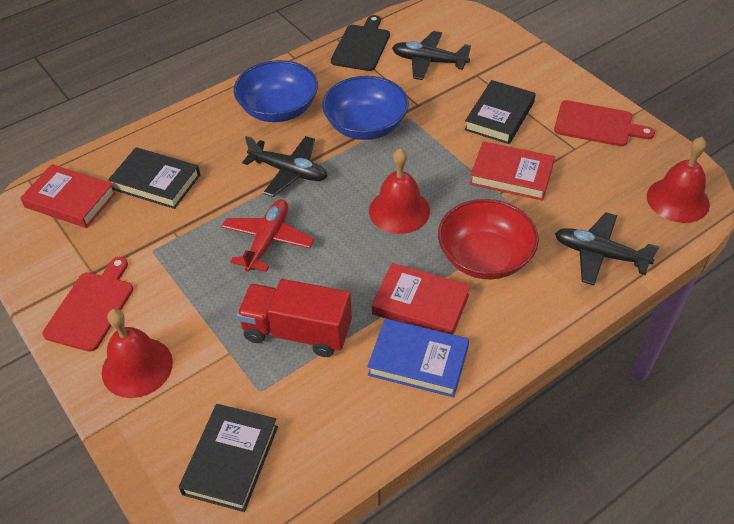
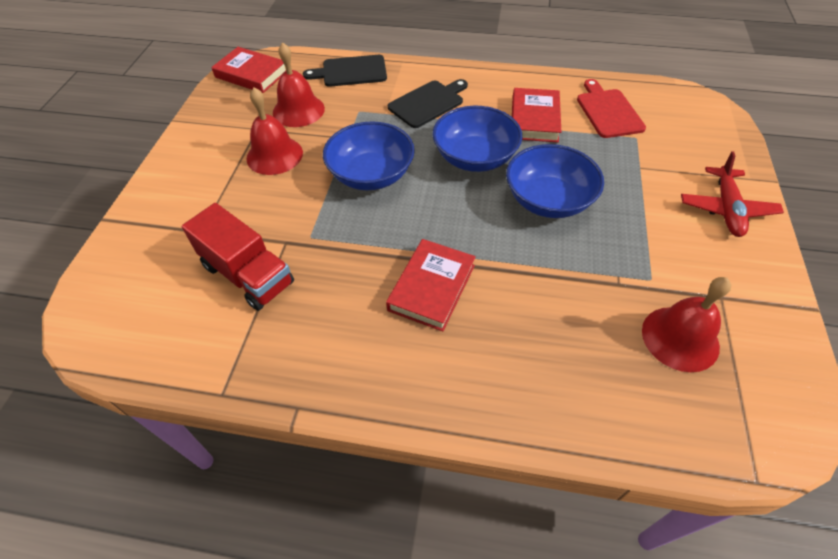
black book: 3 -> 0
black cutting board: 1 -> 2
black plane: 3 -> 0
blue book: 1 -> 0
blue bowl: 2 -> 3
red bowl: 1 -> 0
red cutting board: 2 -> 1

